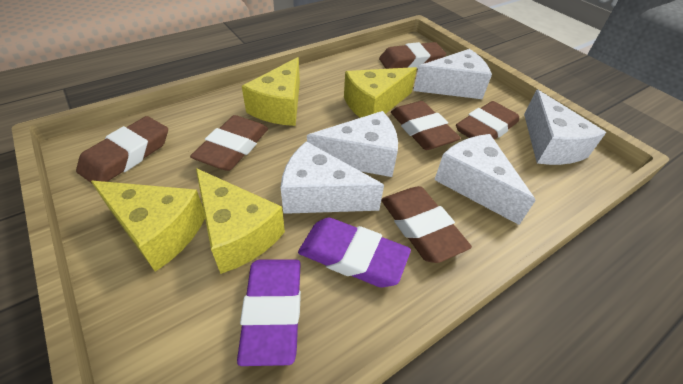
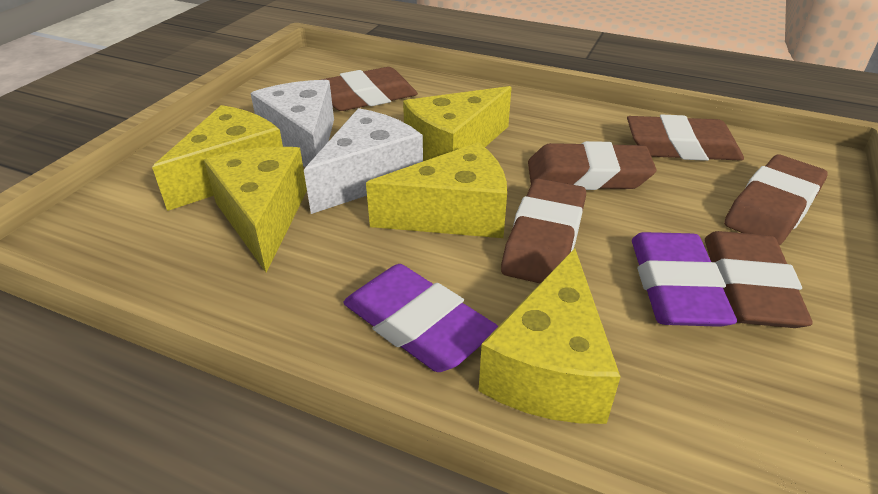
white cheese: 5 -> 2
yellow cheese: 4 -> 5

